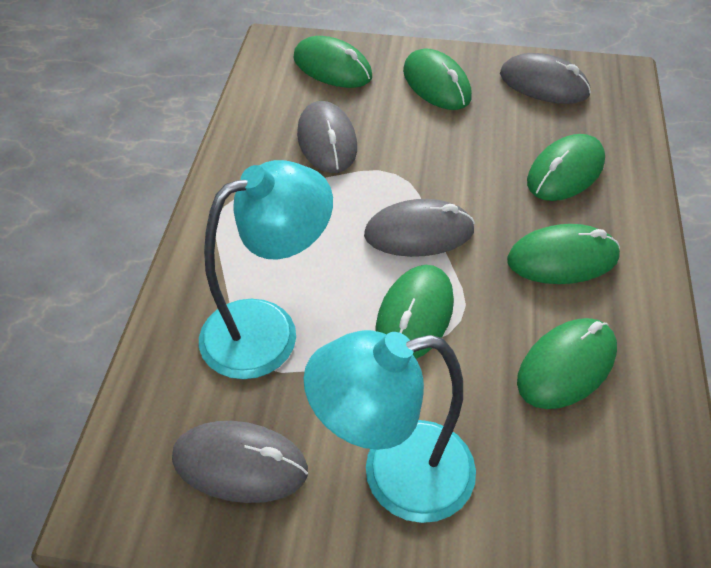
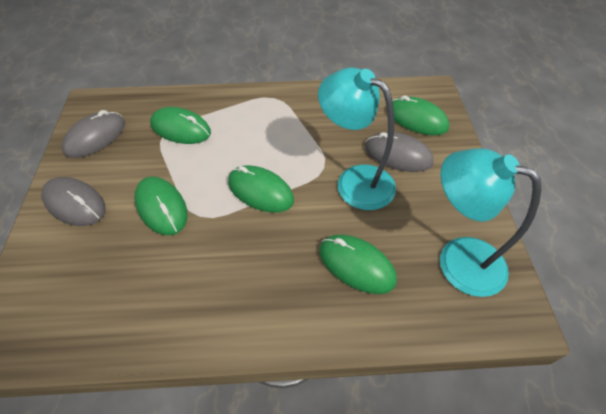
green mouse: 6 -> 5
grey mouse: 4 -> 3

